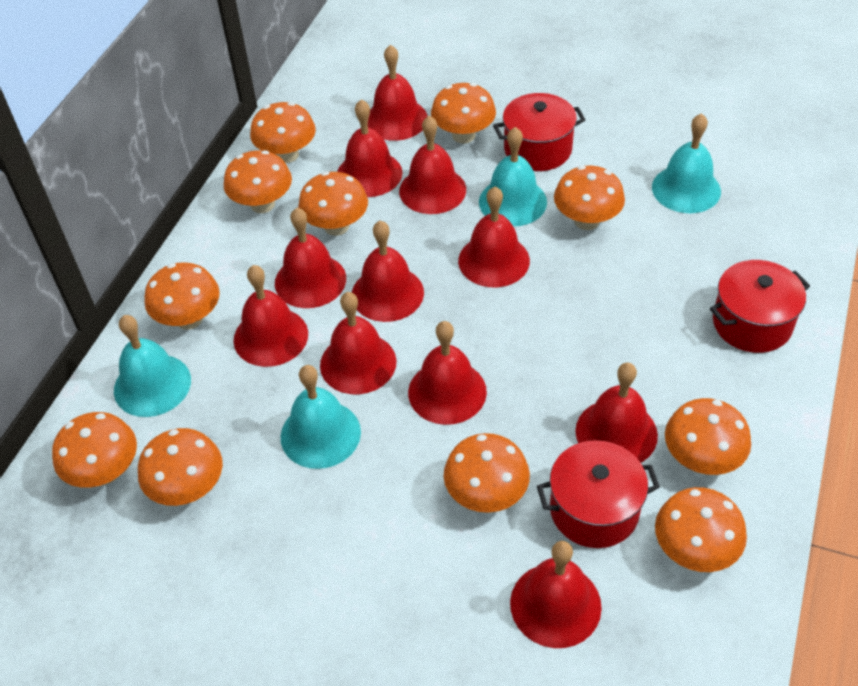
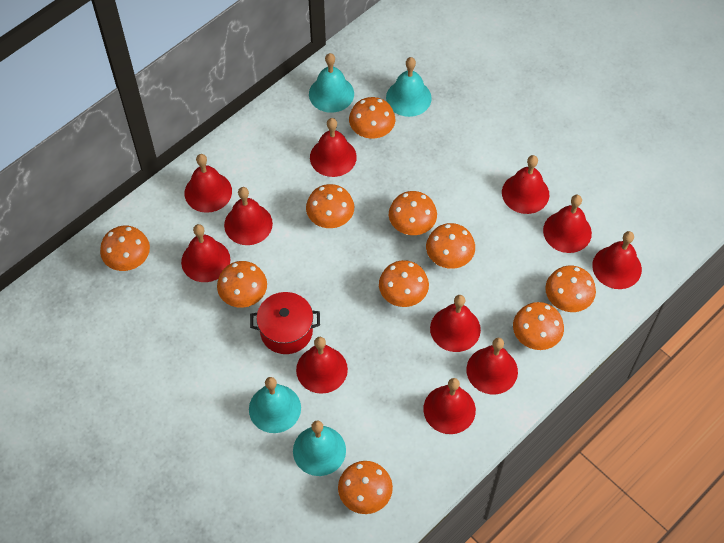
orange mushroom: 11 -> 10
red pot: 3 -> 1

